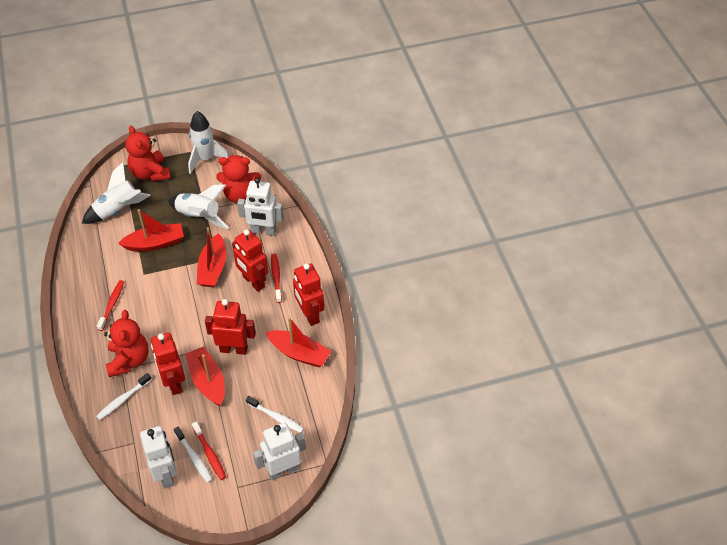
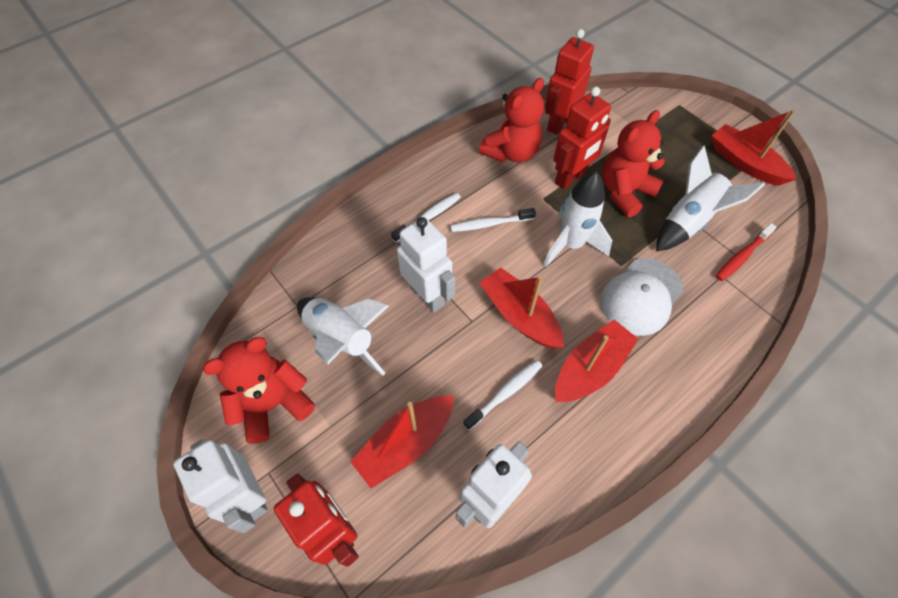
red robot: 4 -> 3
red toothbrush: 3 -> 1
white cap: 0 -> 1

